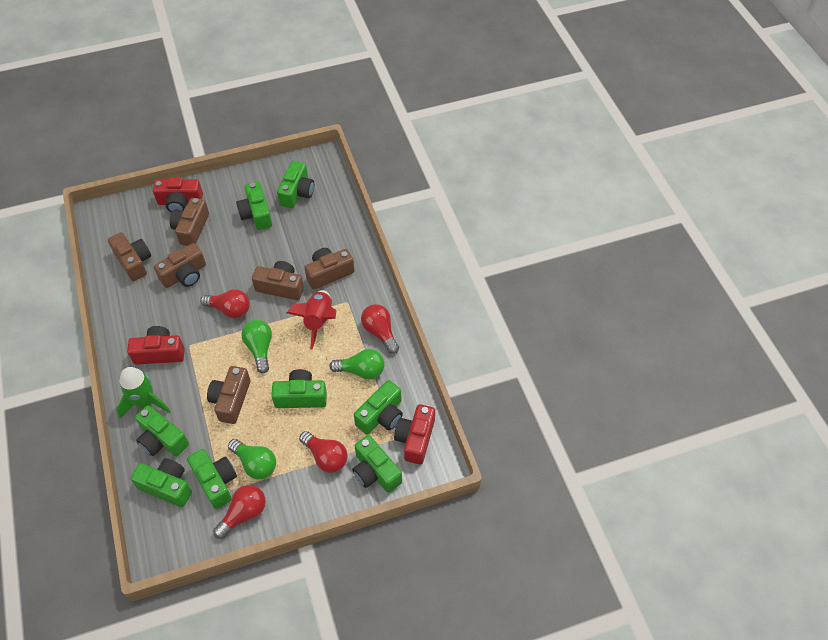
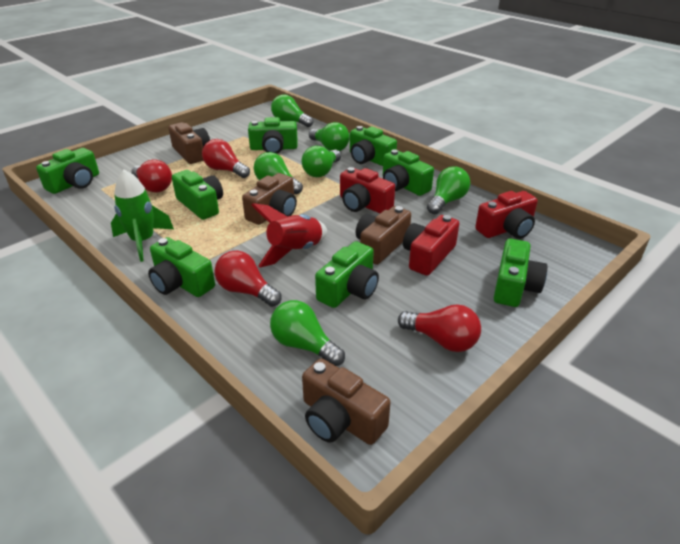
brown camera: 6 -> 4
green light bulb: 3 -> 6

